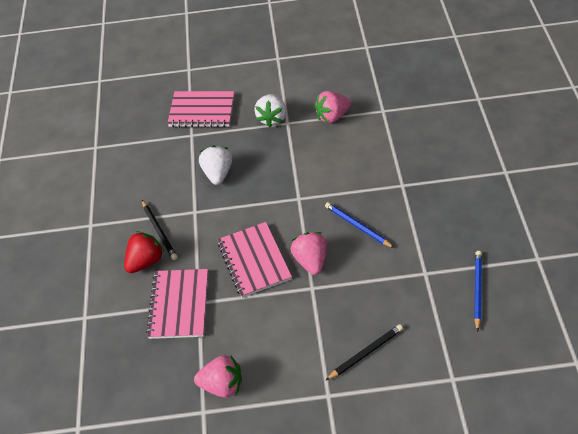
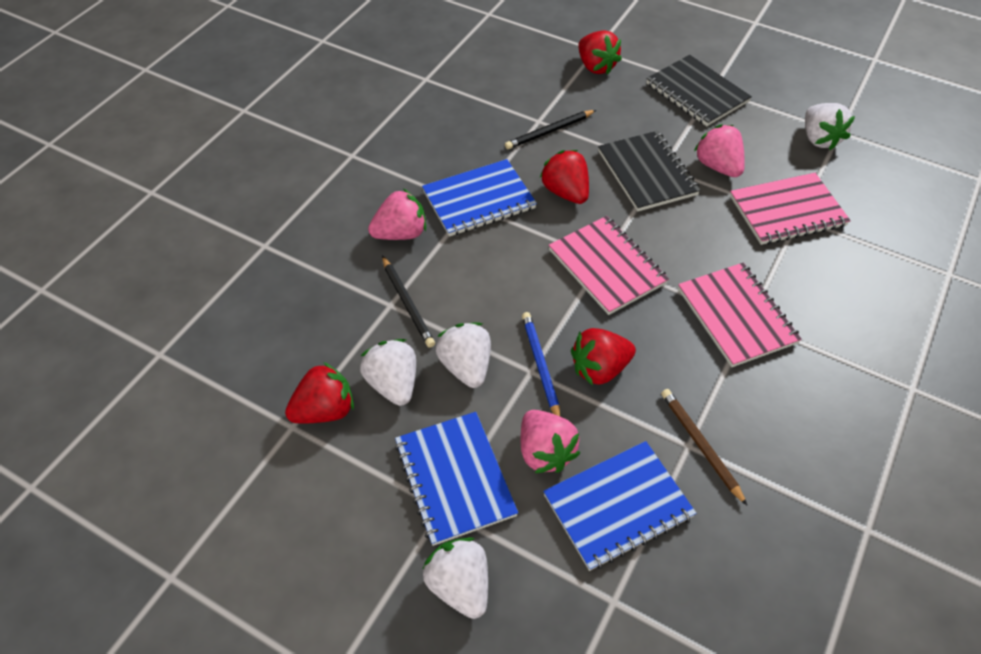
black notebook: 0 -> 2
blue notebook: 0 -> 3
blue pencil: 2 -> 1
brown pencil: 0 -> 1
red strawberry: 1 -> 4
white strawberry: 2 -> 4

